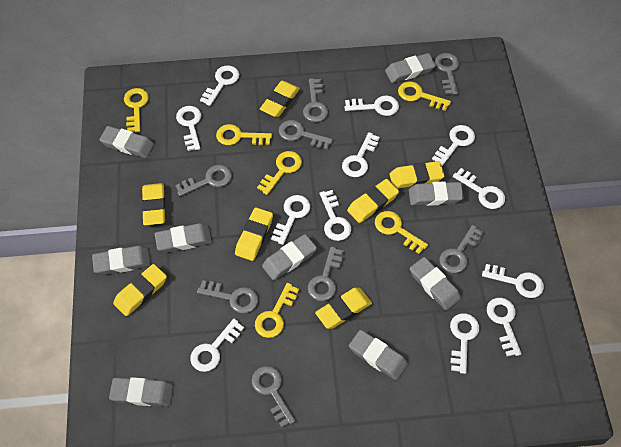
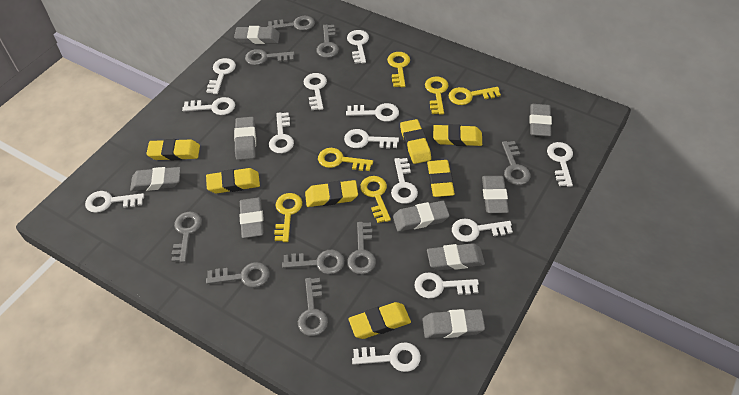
grey key: 8 -> 9
white key: 12 -> 13

